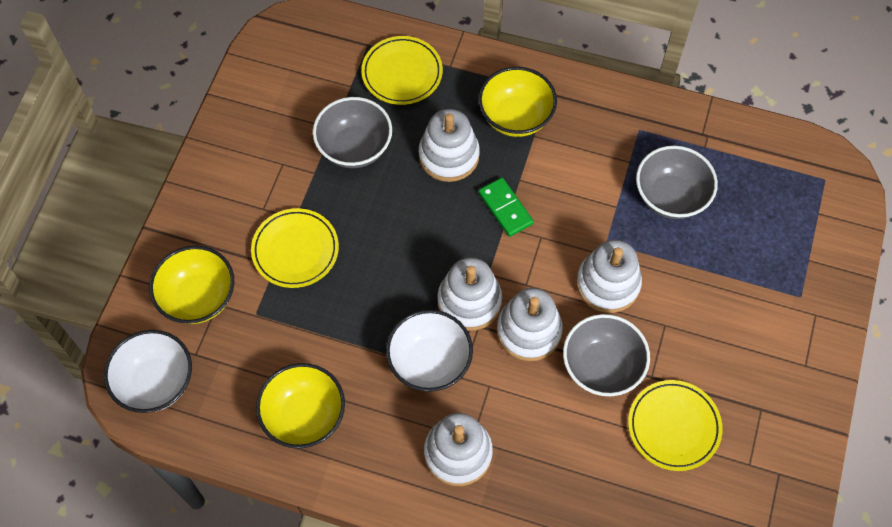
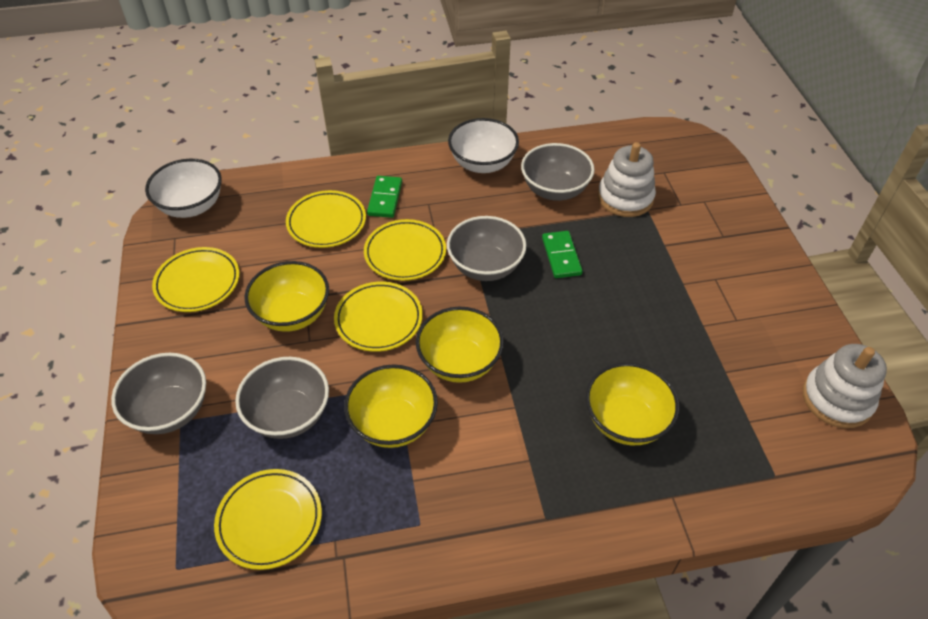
green domino: 1 -> 2
grey bowl: 3 -> 4
white stacking toy: 5 -> 2
yellow bowl: 3 -> 4
yellow plate: 3 -> 5

